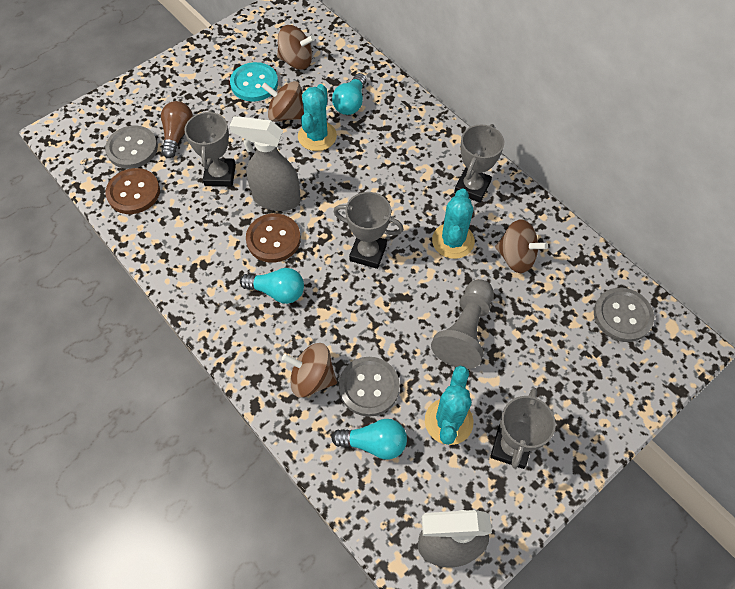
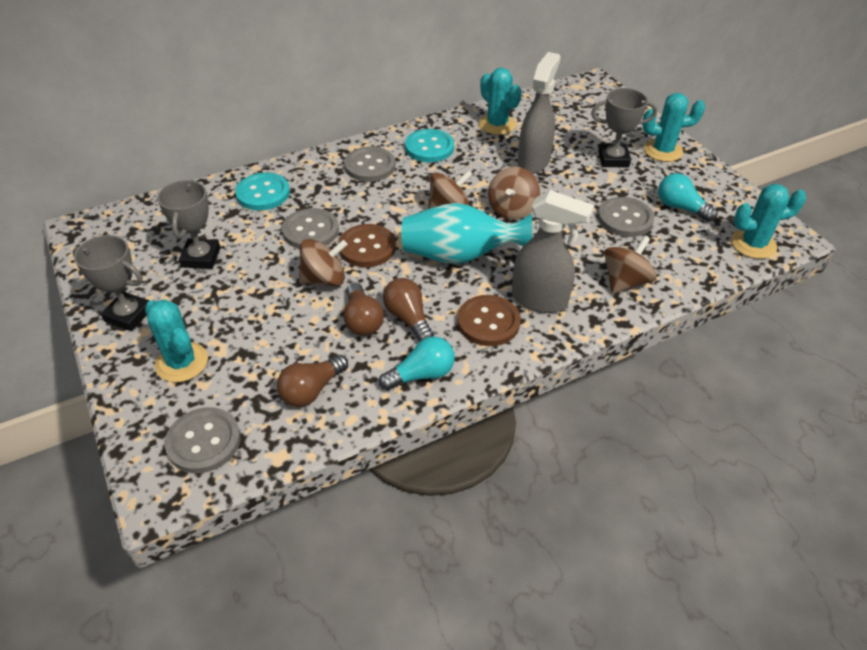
brown light bulb: 1 -> 3
grey button: 3 -> 4
grey pawn: 1 -> 0
grey trophy: 4 -> 3
turquoise button: 1 -> 2
turquoise cactus: 3 -> 4
turquoise light bulb: 3 -> 2
turquoise vase: 0 -> 1

